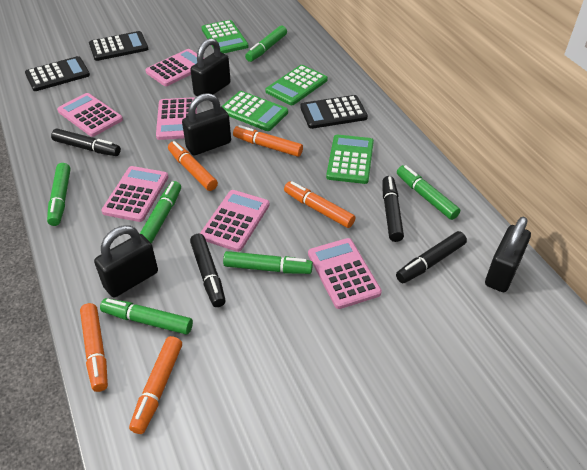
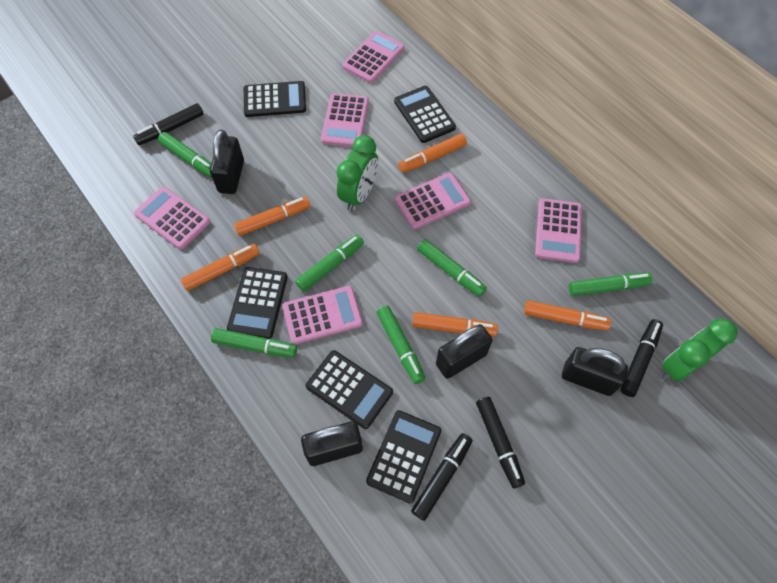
black calculator: 3 -> 5
green calculator: 4 -> 0
green clock: 0 -> 2

